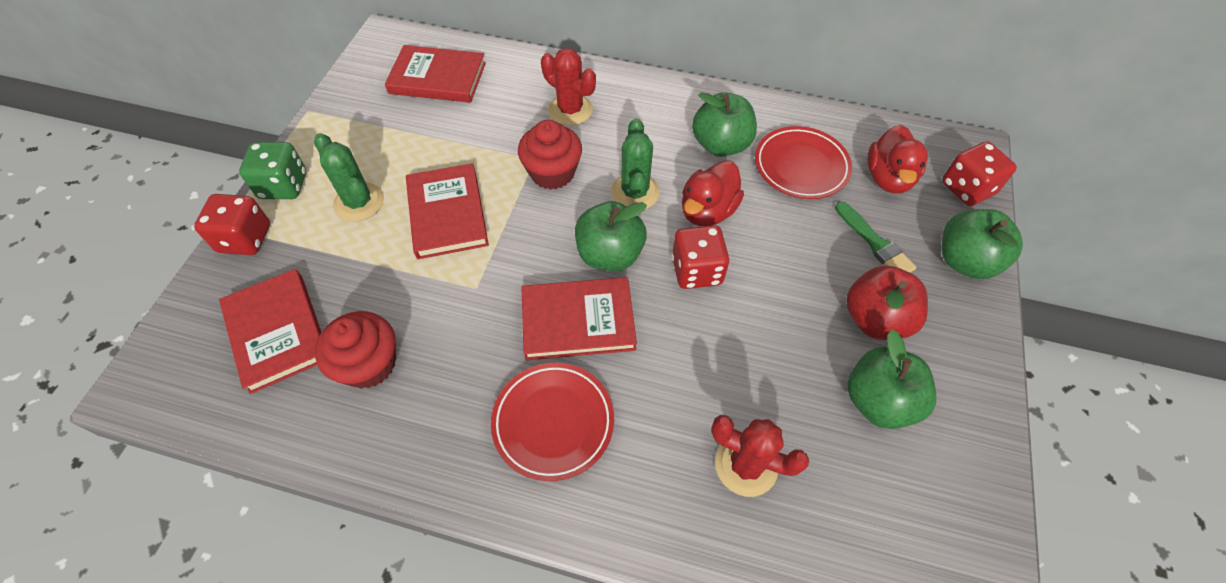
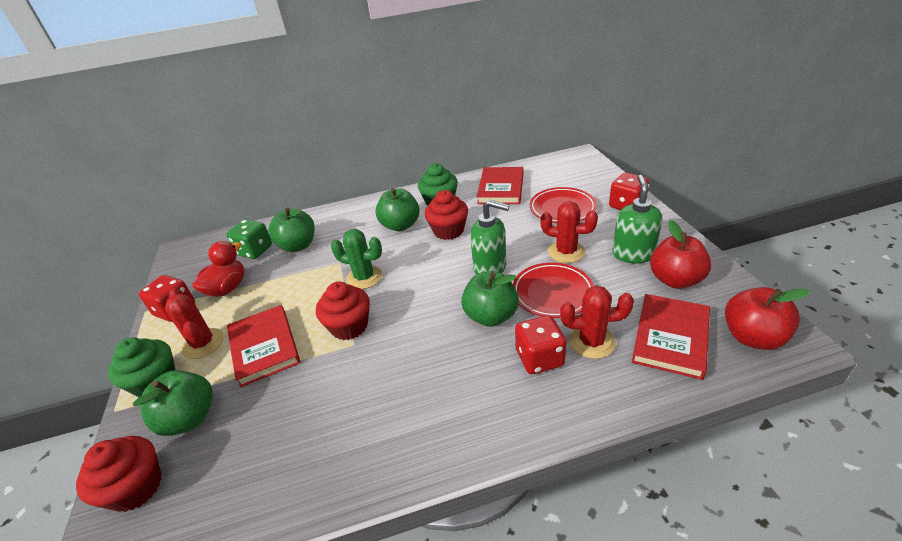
green brush: 1 -> 0
green cactus: 2 -> 1
green cupcake: 0 -> 2
green soap dispenser: 0 -> 2
red apple: 1 -> 2
red book: 4 -> 3
red cactus: 2 -> 3
red cupcake: 2 -> 3
red duck: 2 -> 1

